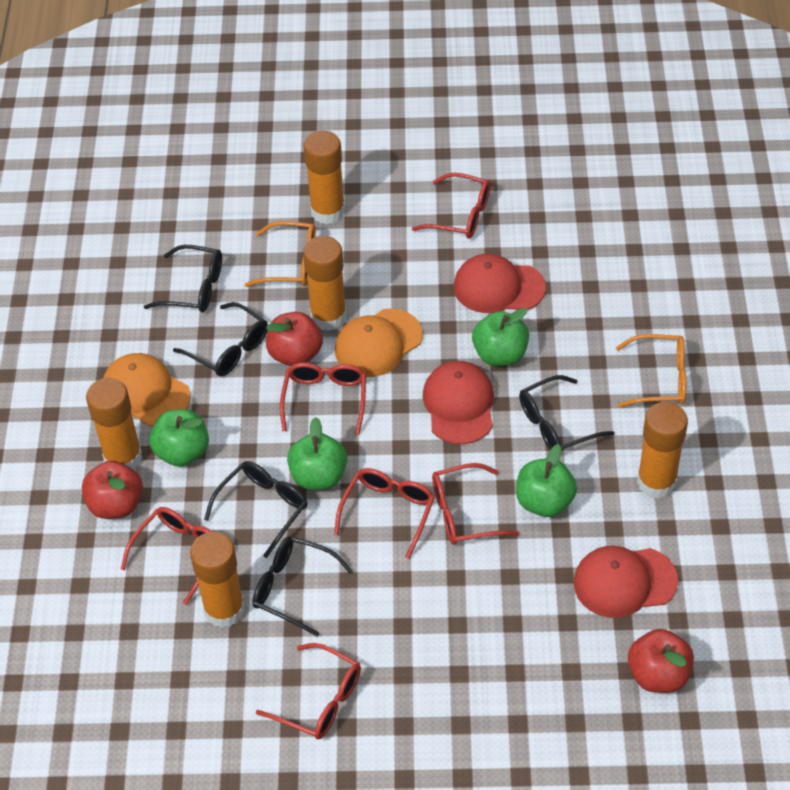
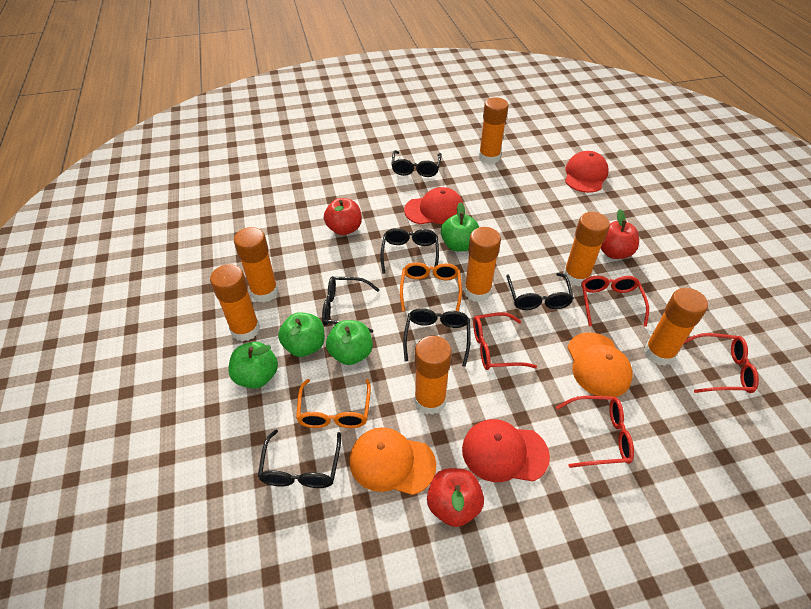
black glasses: 5 -> 6
orange glue stick: 5 -> 7
red glasses: 6 -> 4

